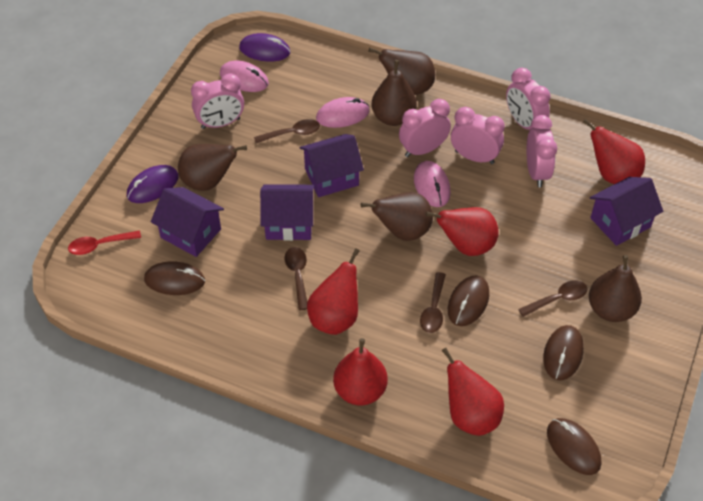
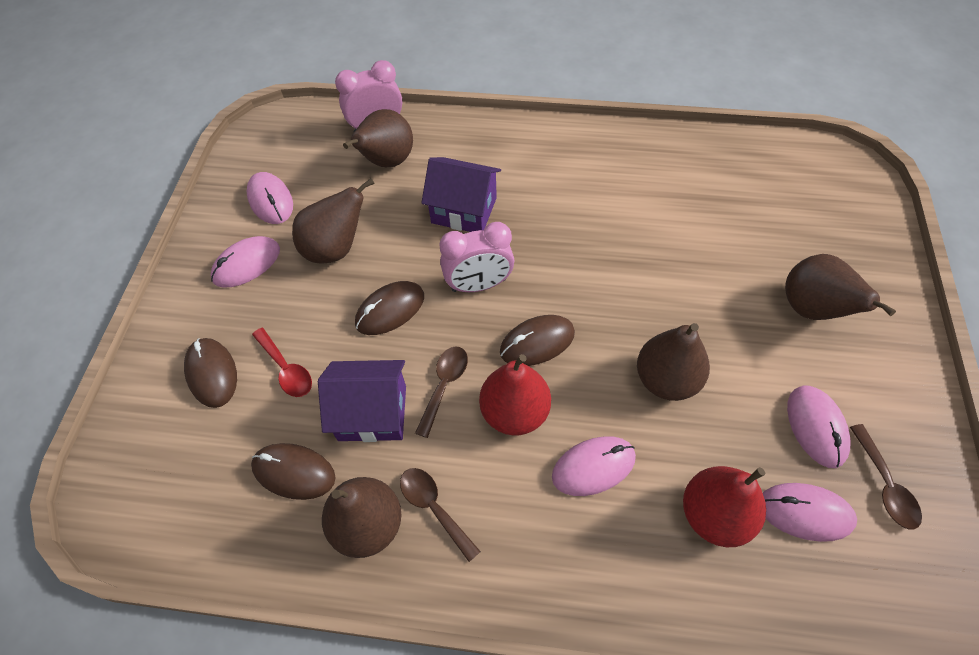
brown spoon: 4 -> 3
pink clock: 5 -> 2
pink mouse: 3 -> 5
purple house: 4 -> 2
purple mouse: 2 -> 0
red pear: 5 -> 2

